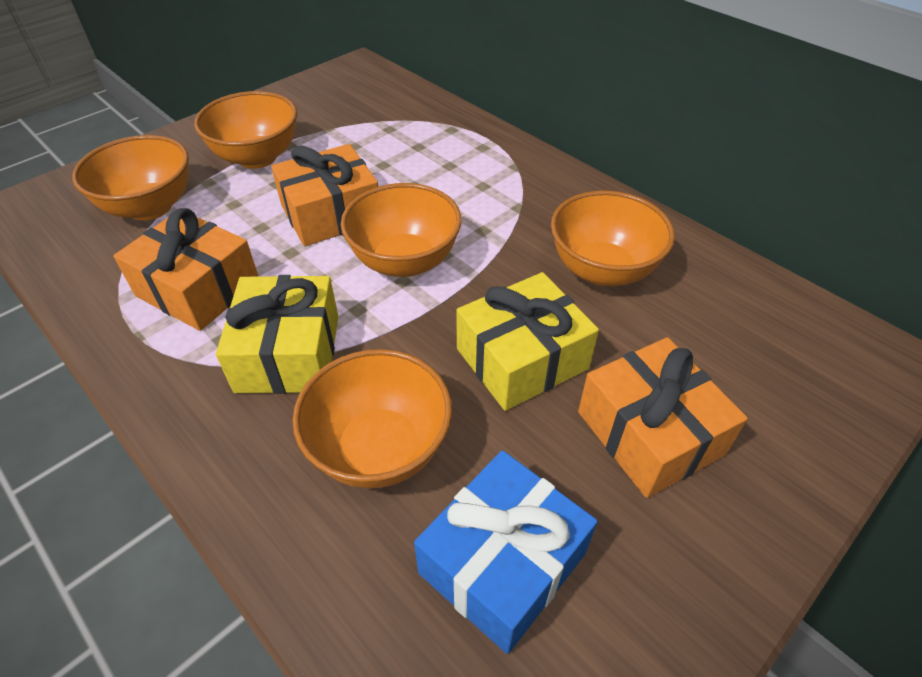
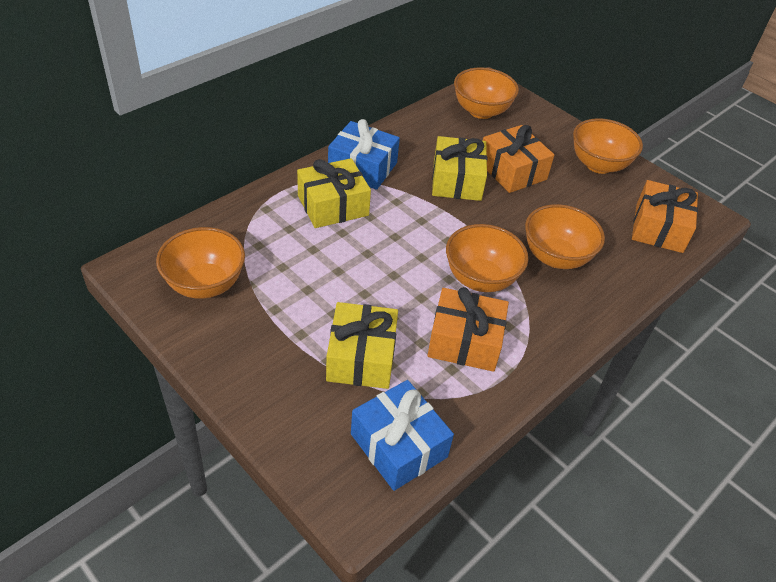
blue gift: 1 -> 2
yellow gift: 2 -> 3

